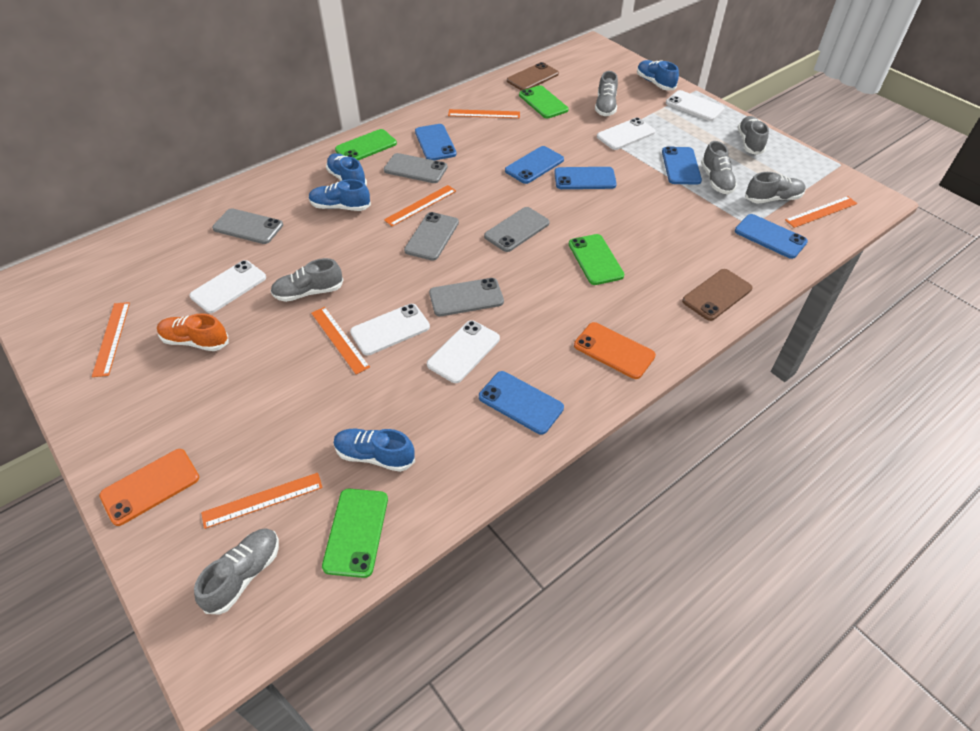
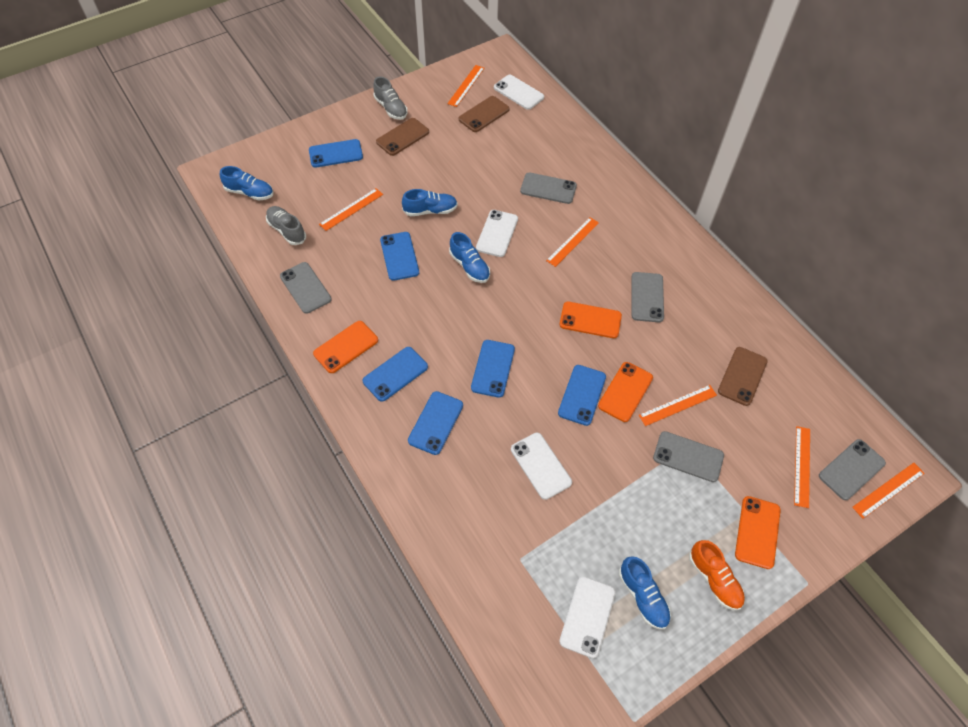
brown phone: 2 -> 3
green phone: 4 -> 0
grey shoe: 6 -> 2
orange phone: 2 -> 4
white phone: 5 -> 4

